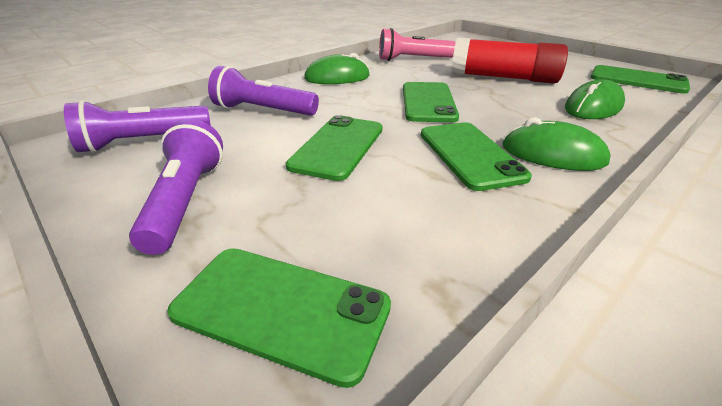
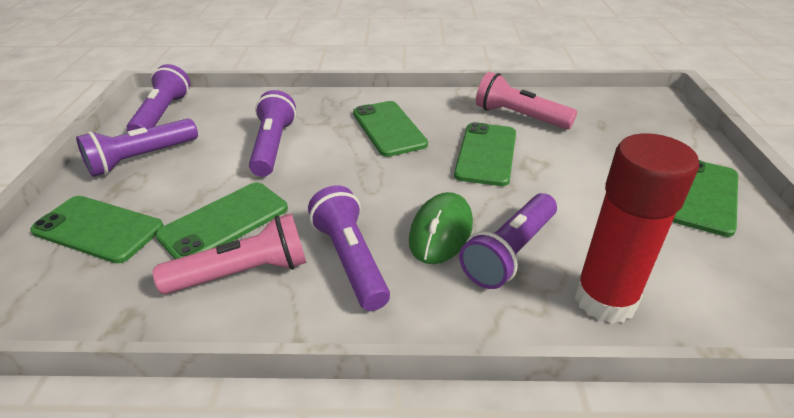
green mouse: 3 -> 1
pink flashlight: 1 -> 2
purple flashlight: 3 -> 5

